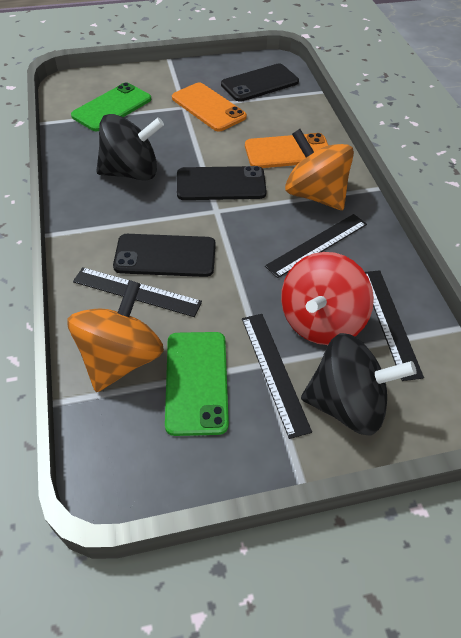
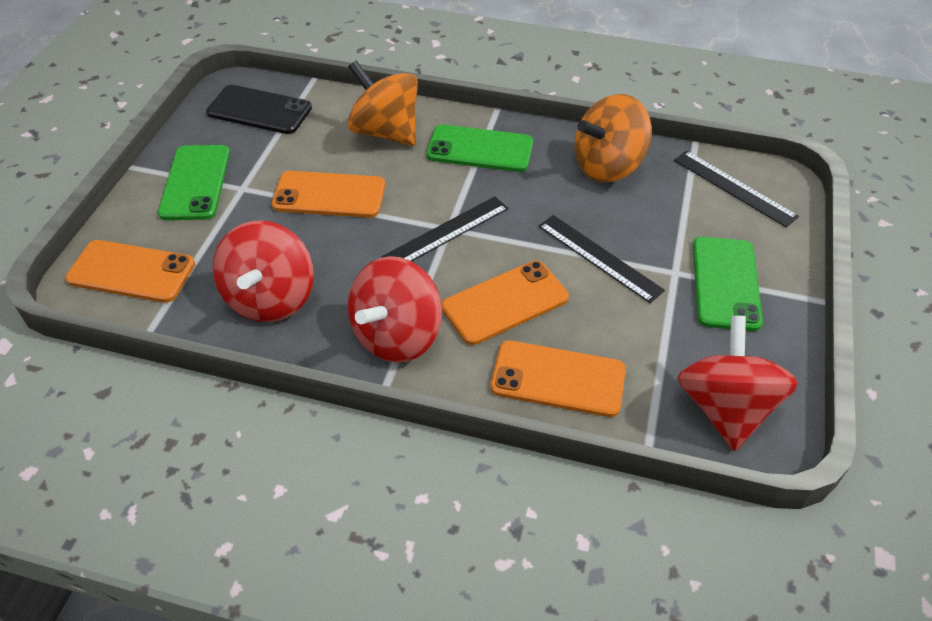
black phone: 3 -> 1
black ruler: 4 -> 3
black spinning top: 2 -> 0
green phone: 2 -> 3
orange phone: 2 -> 4
red spinning top: 1 -> 3

